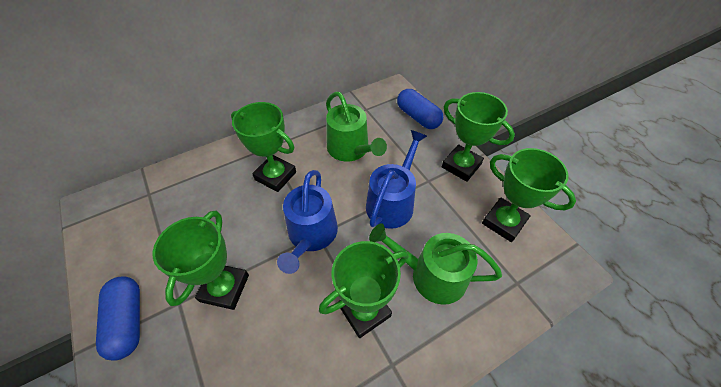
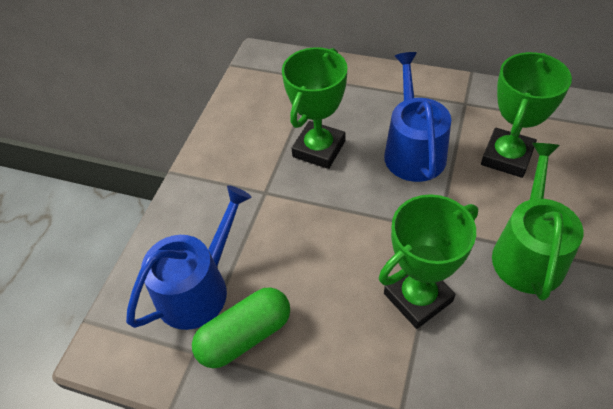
blue capsule: 2 -> 0
green capsule: 0 -> 1
green trophy: 5 -> 3
green watering can: 2 -> 1

